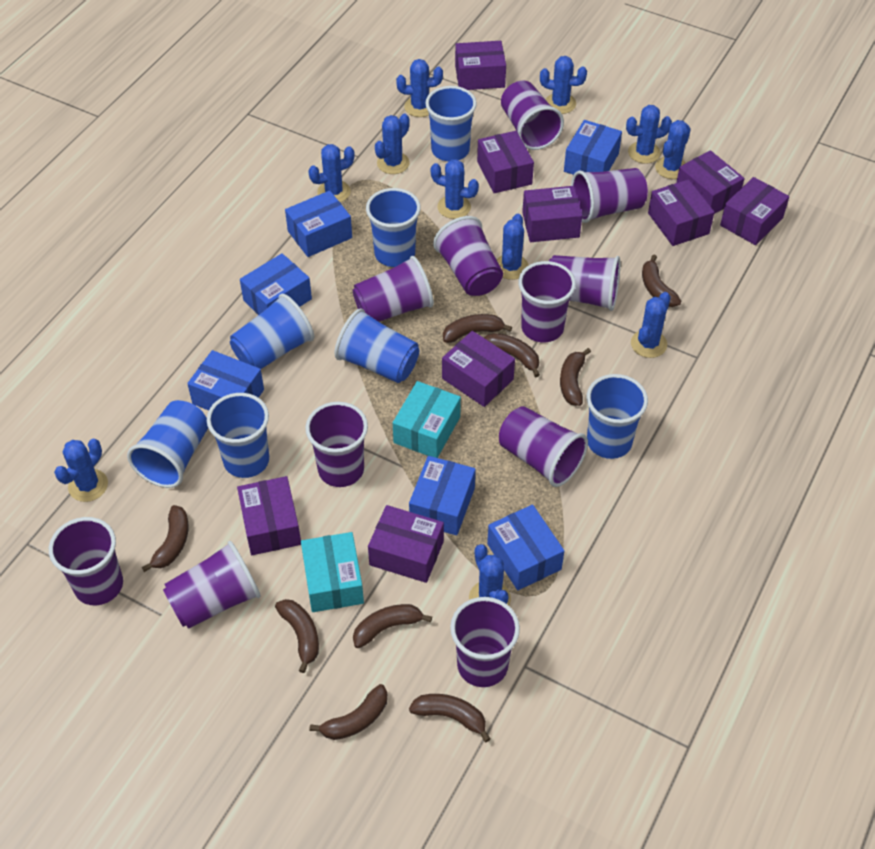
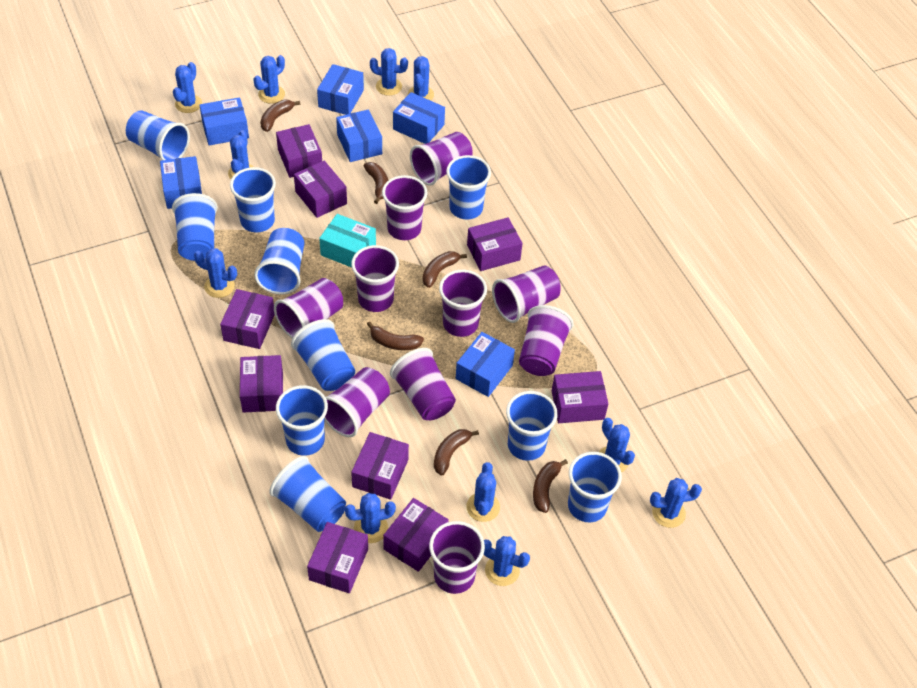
blue cup: 7 -> 10
brown banana: 9 -> 6
purple cup: 11 -> 10
turquoise box: 2 -> 1

